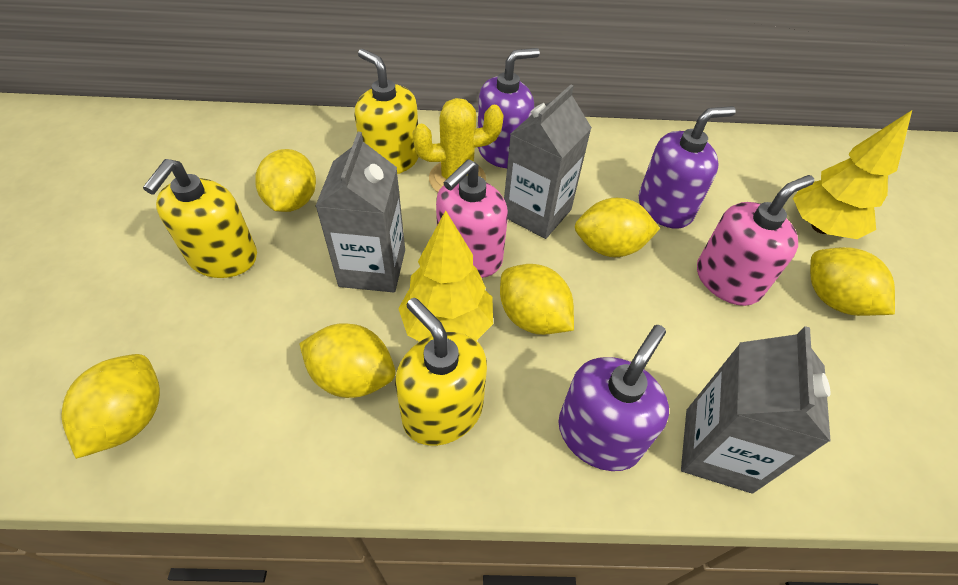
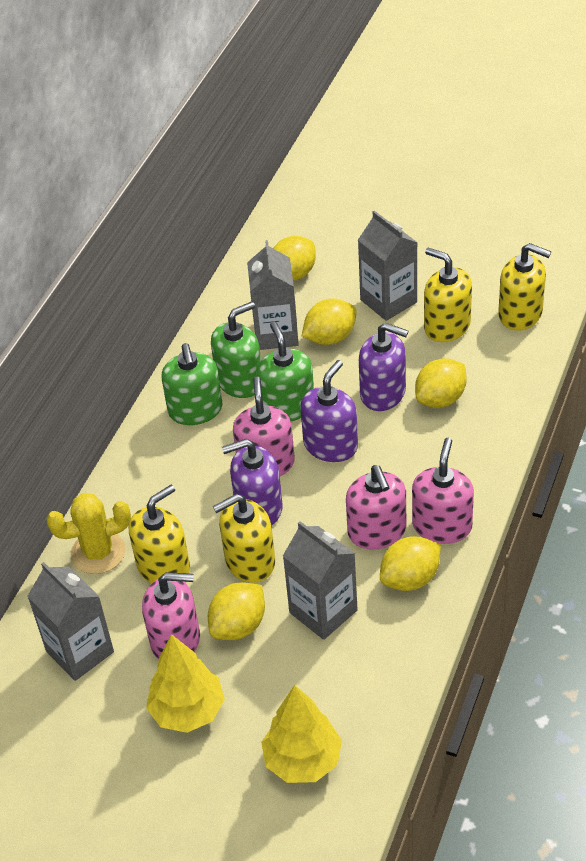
green soap dispenser: 0 -> 3
grey carton: 3 -> 4
pink soap dispenser: 2 -> 4
yellow lemon: 6 -> 5
yellow soap dispenser: 3 -> 4

